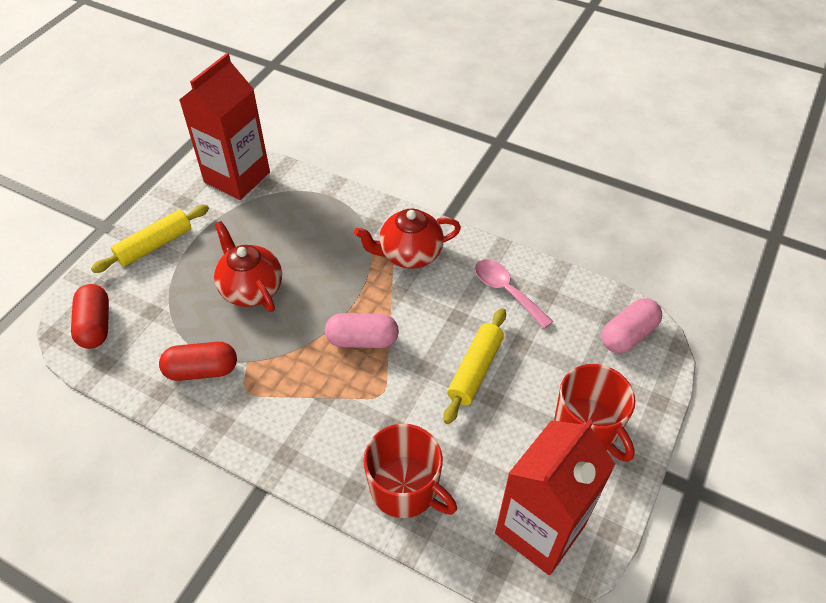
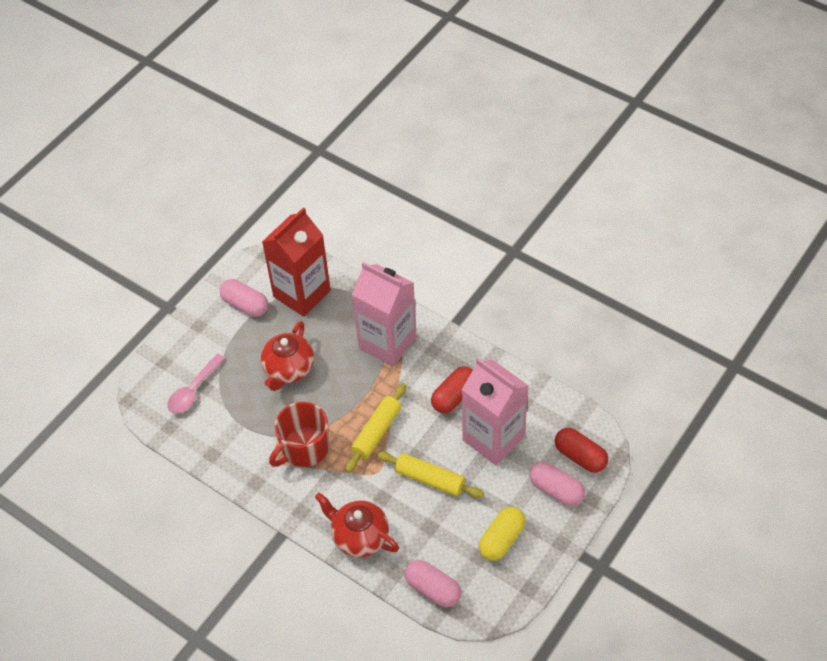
pink capsule: 2 -> 3
pink carton: 0 -> 2
red carton: 2 -> 1
red mug: 2 -> 1
yellow capsule: 0 -> 1

